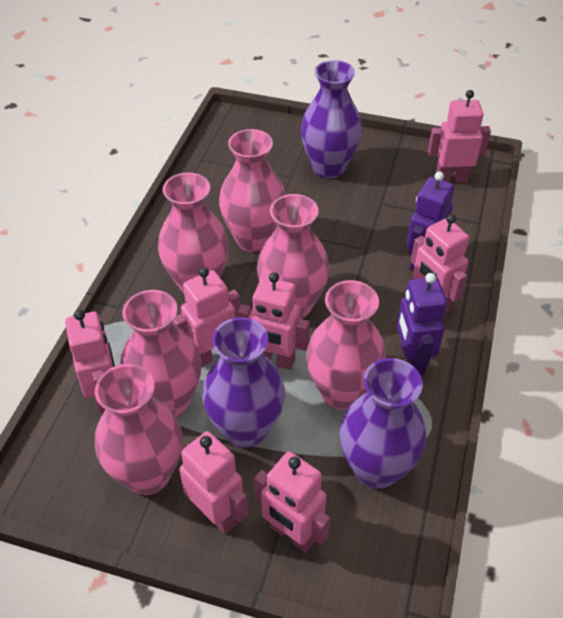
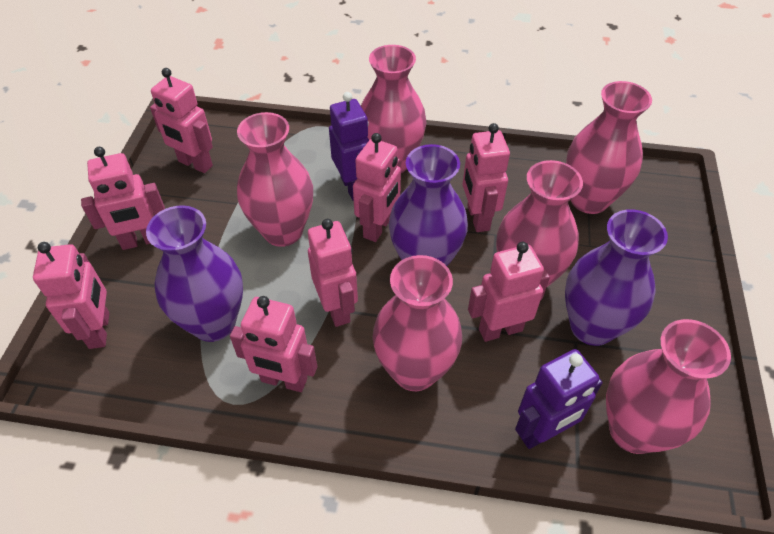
pink robot: 7 -> 8

